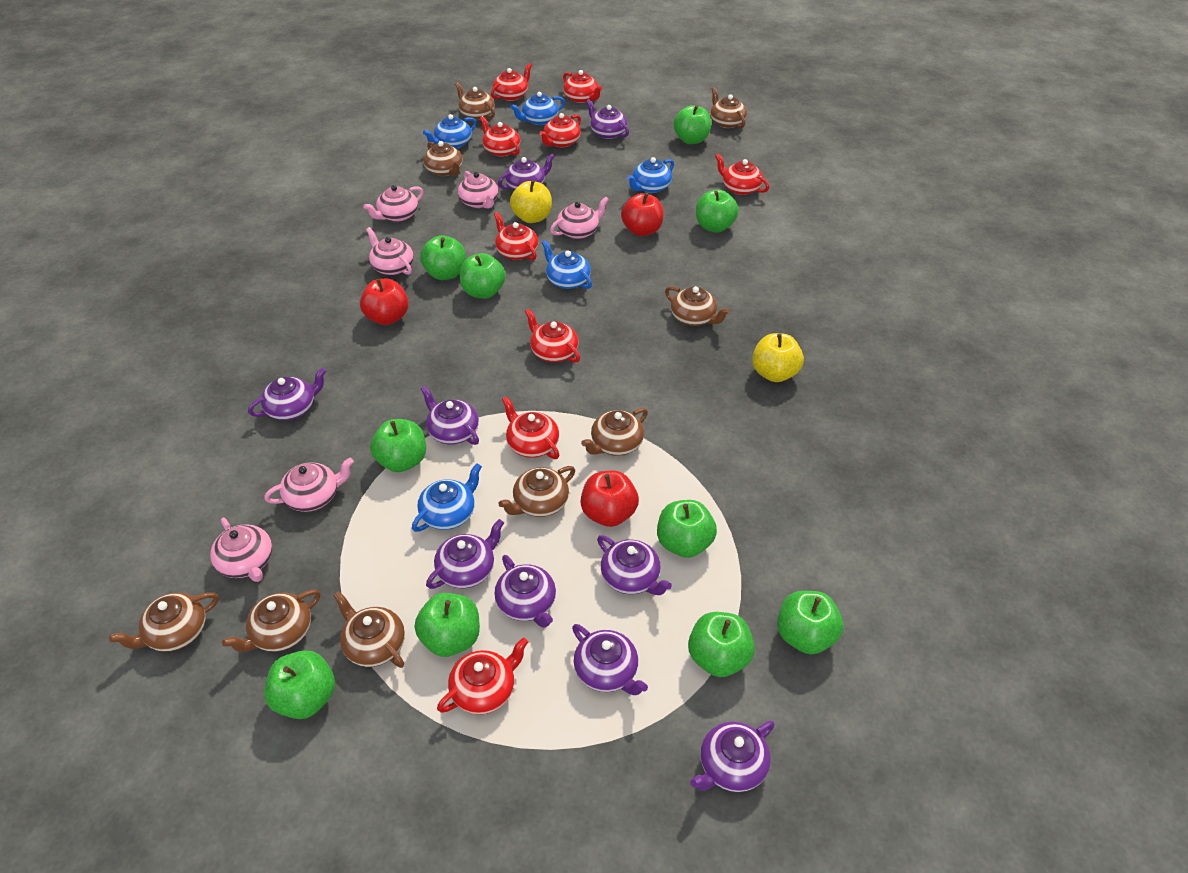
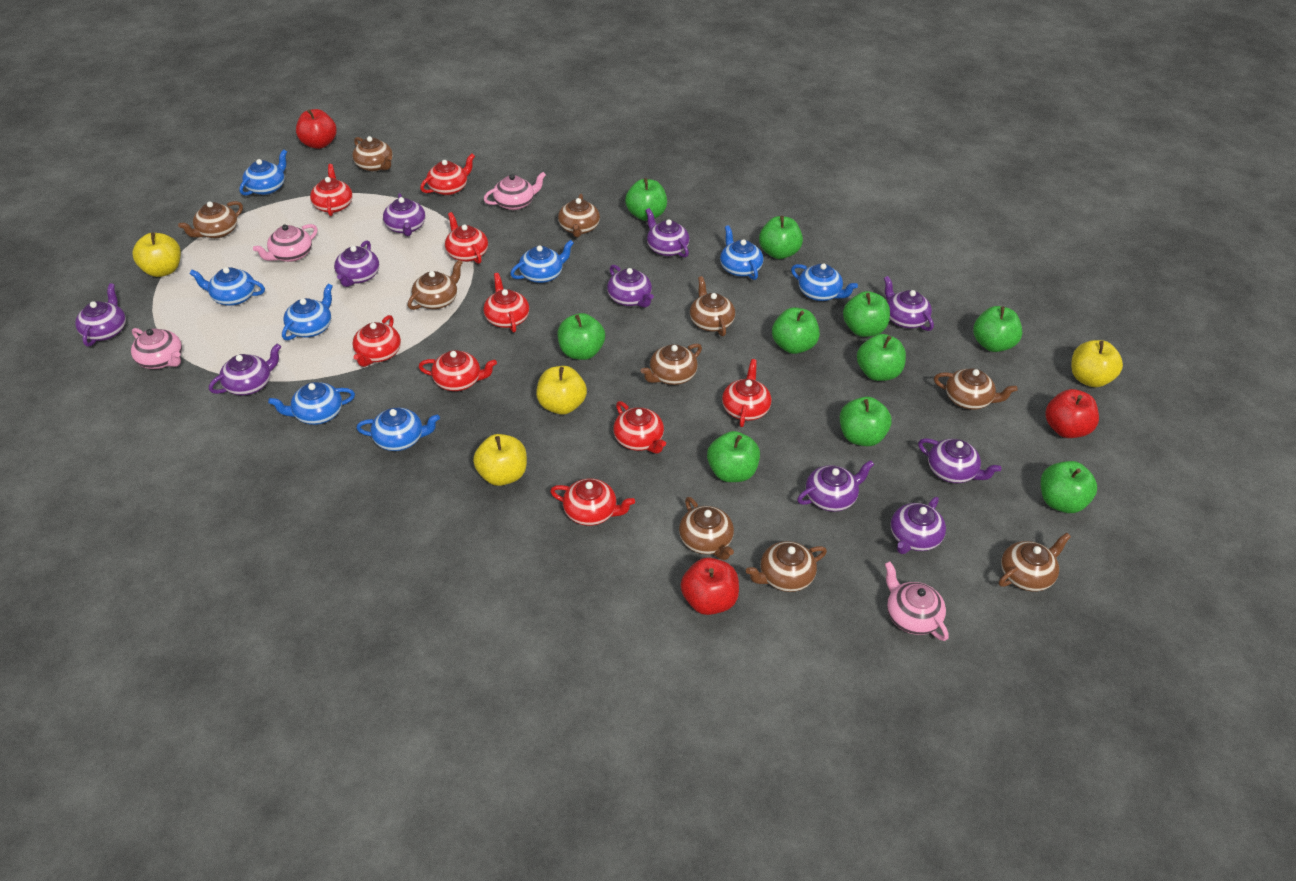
blue teapot: 5 -> 8
brown teapot: 9 -> 10
pink teapot: 6 -> 4
purple teapot: 9 -> 10
yellow apple: 2 -> 4

